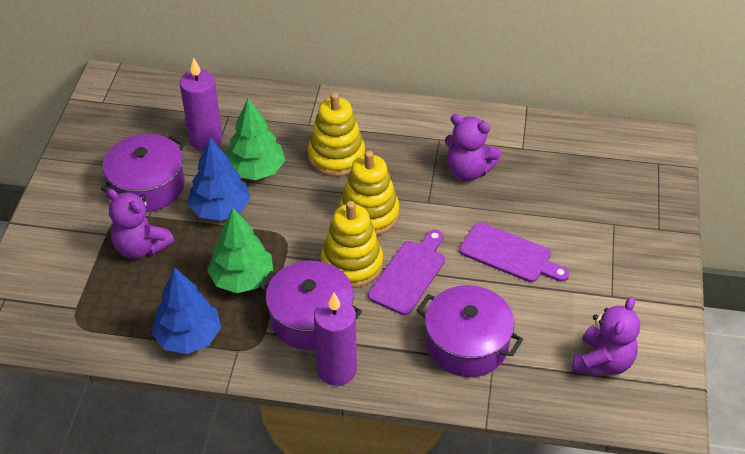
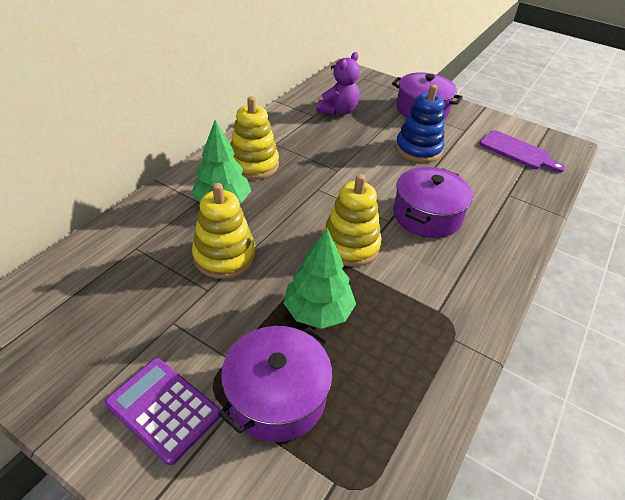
blue stacking toy: 0 -> 1
blue tree: 2 -> 0
purple calculator: 0 -> 1
purple candle: 2 -> 0
purple cutting board: 2 -> 1
purple teddy bear: 3 -> 1

